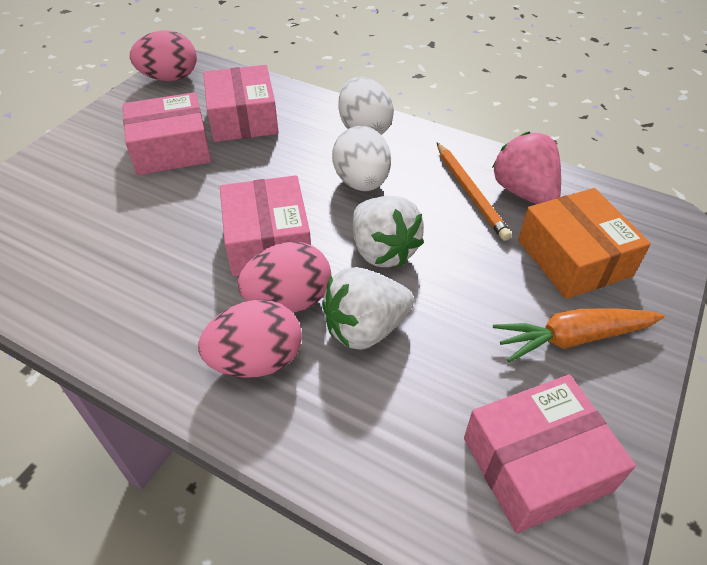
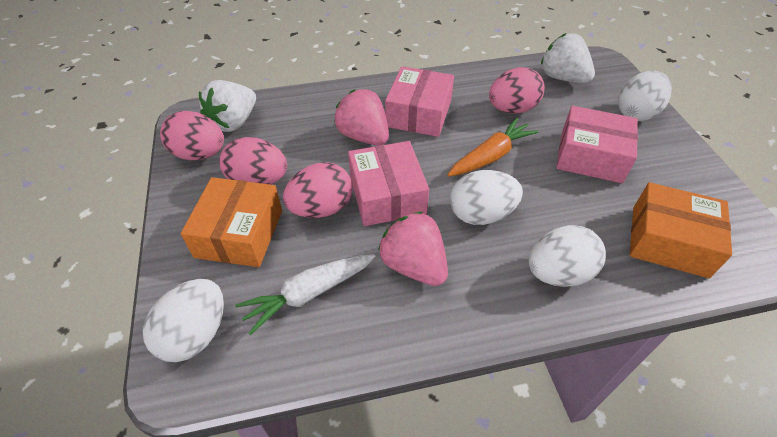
orange box: 1 -> 2
orange pencil: 1 -> 0
pink box: 4 -> 3
pink egg: 3 -> 4
pink strawberry: 1 -> 2
white carrot: 0 -> 1
white egg: 2 -> 4

